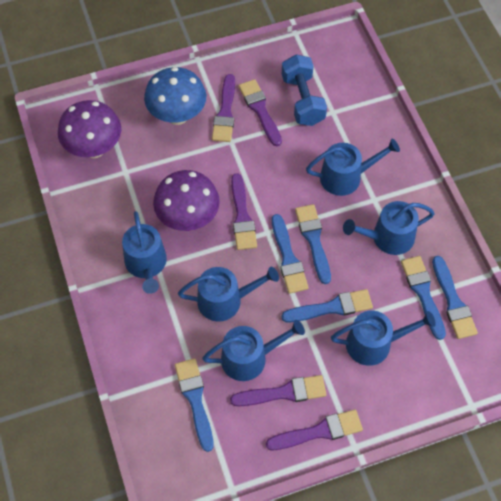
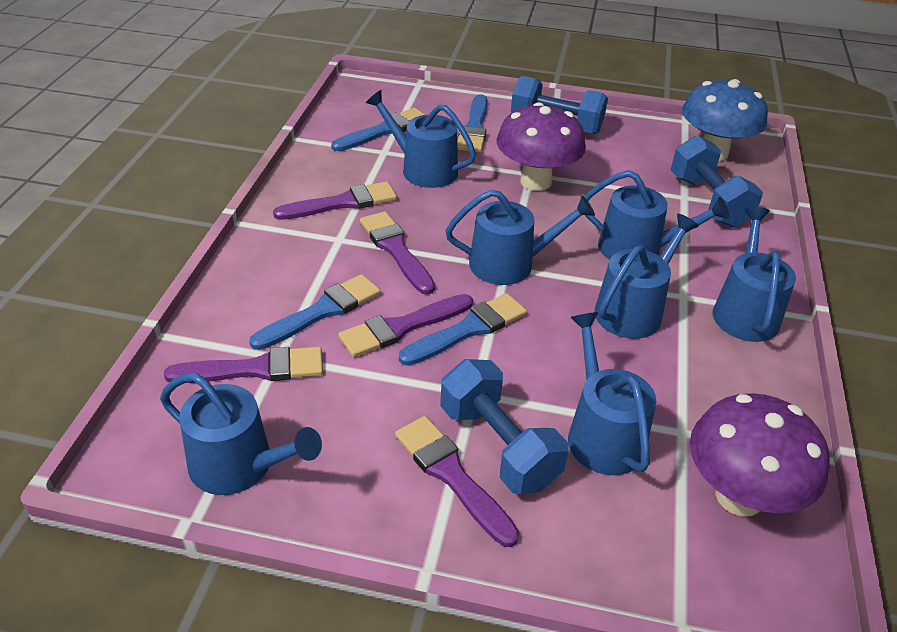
blue brush: 6 -> 4
blue dumbbell: 1 -> 3
blue watering can: 6 -> 7

